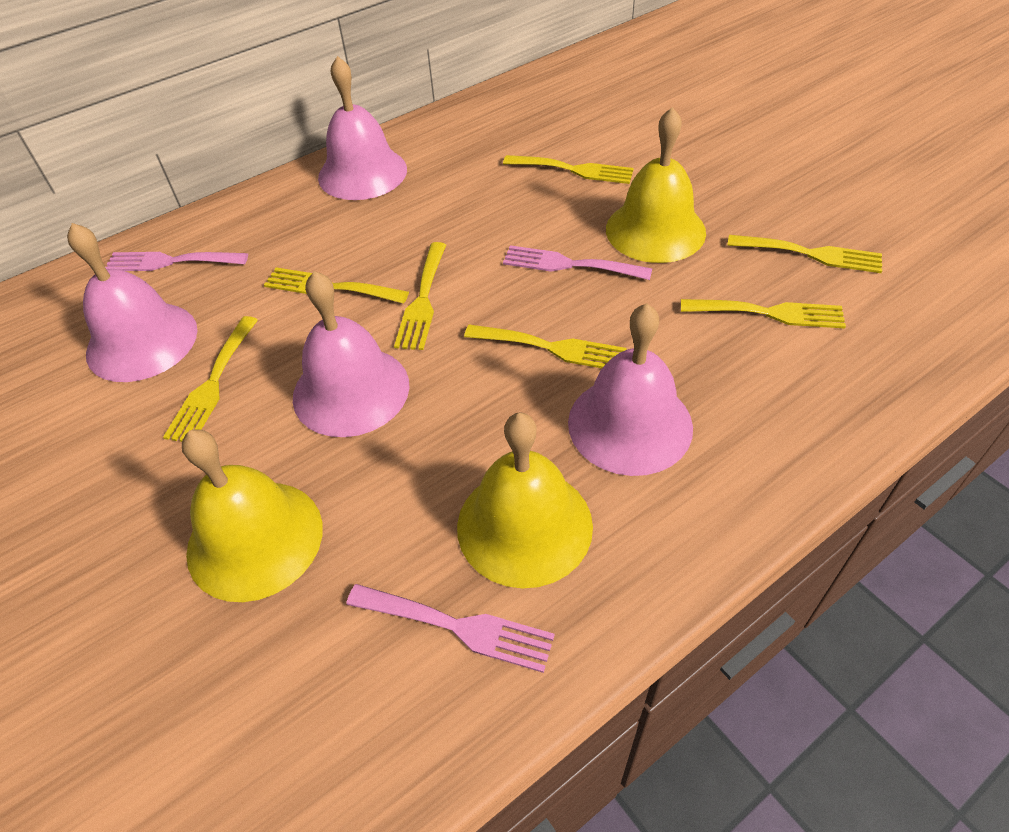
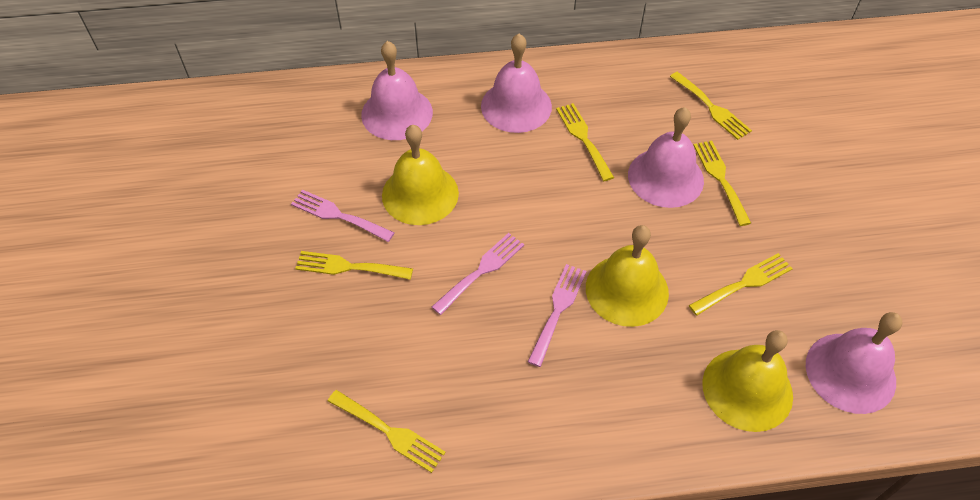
yellow fork: 7 -> 6

